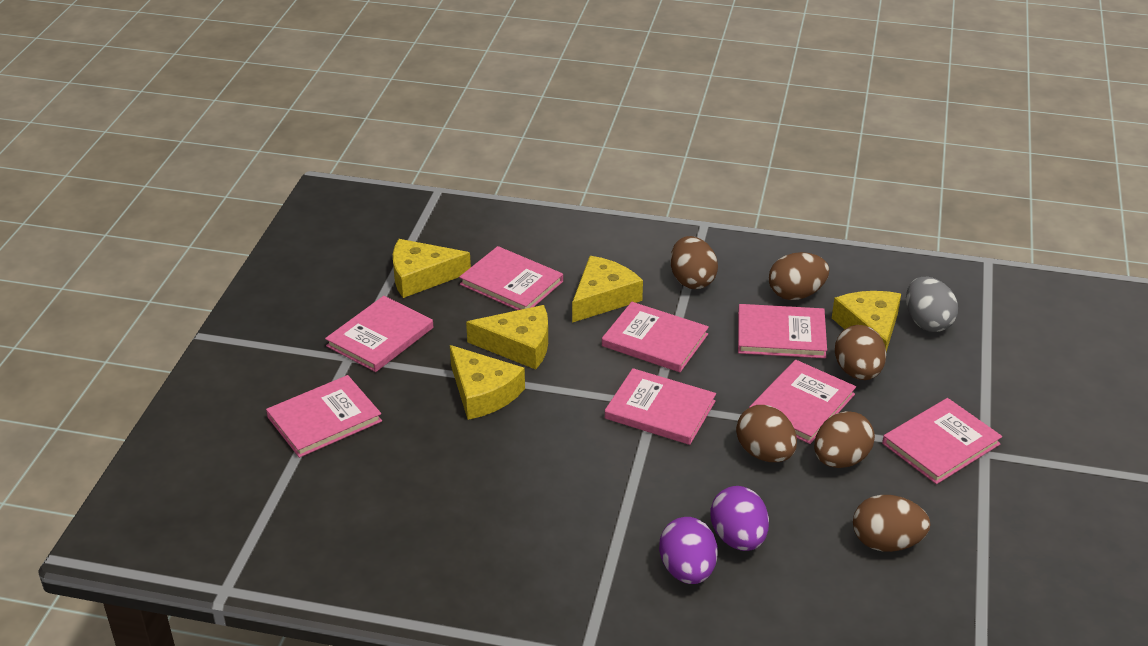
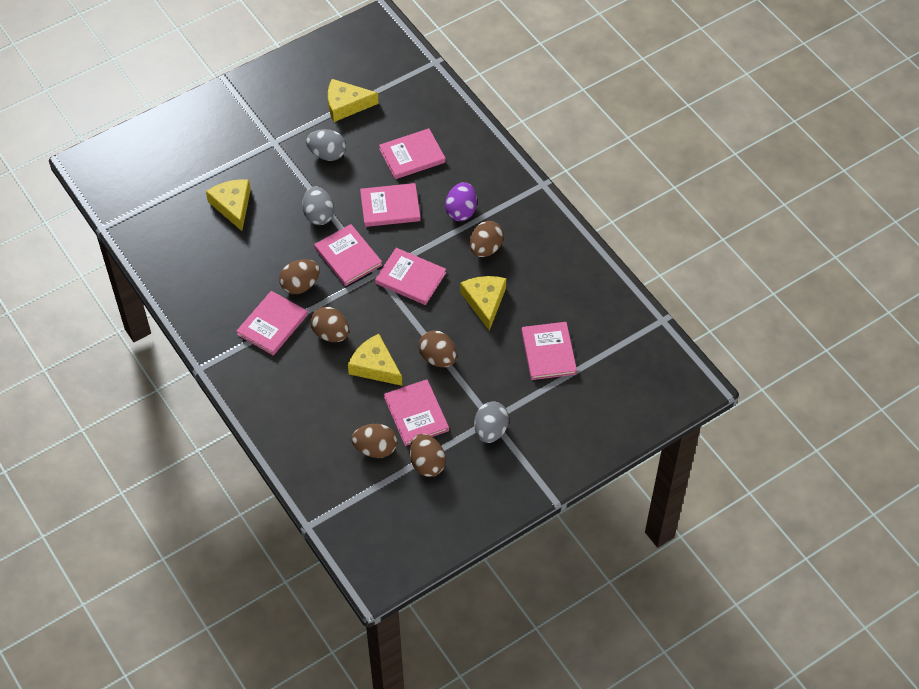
grey egg: 1 -> 3
pink book: 8 -> 7
purple egg: 2 -> 1
yellow cheese: 5 -> 4

